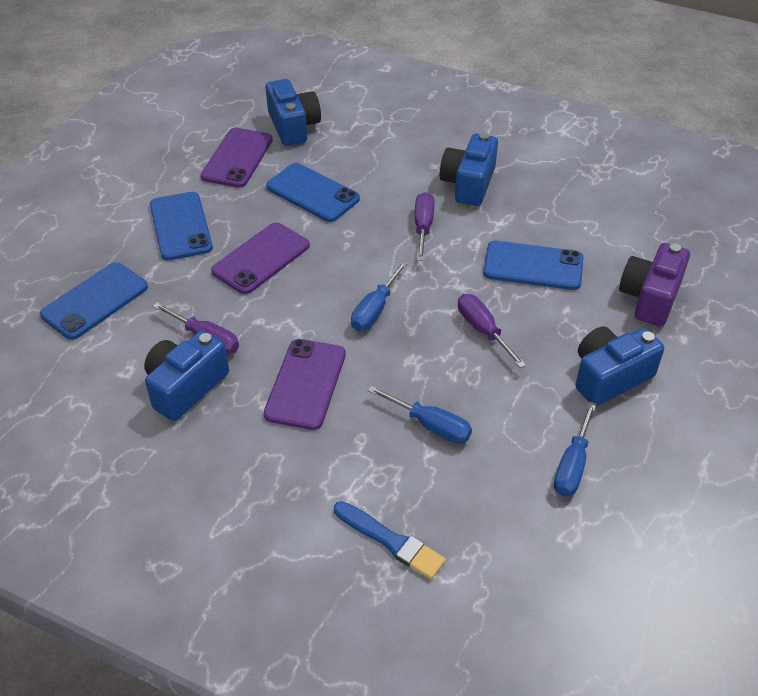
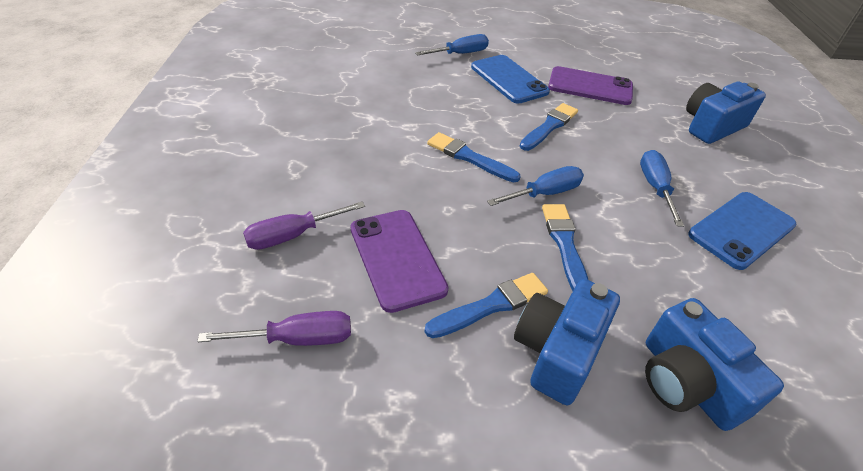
blue brush: 1 -> 4
blue camera: 4 -> 3
blue phone: 4 -> 2
purple camera: 1 -> 0
purple phone: 3 -> 2
purple screwdriver: 3 -> 2

